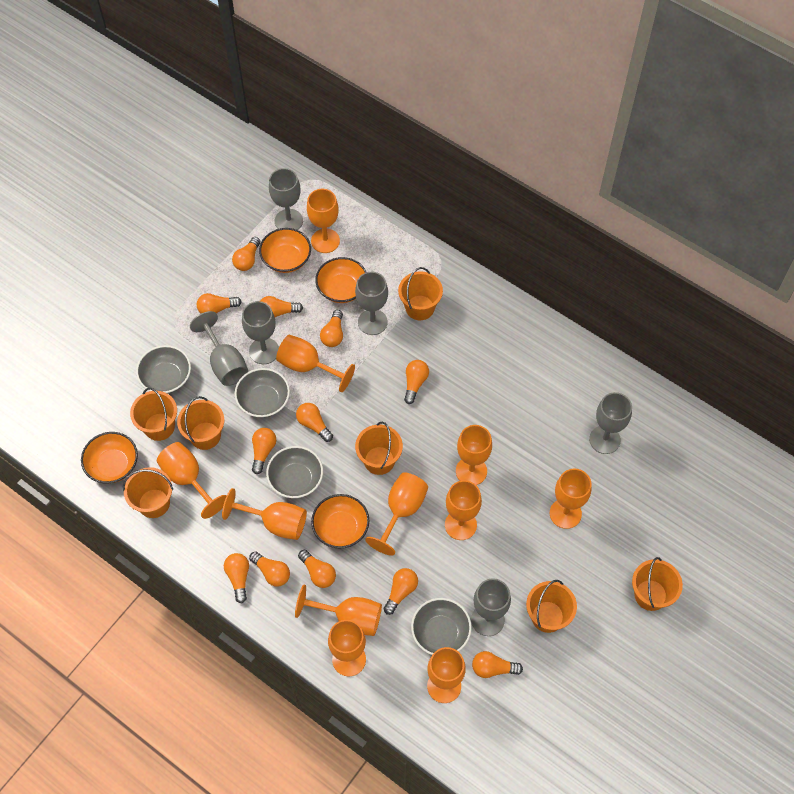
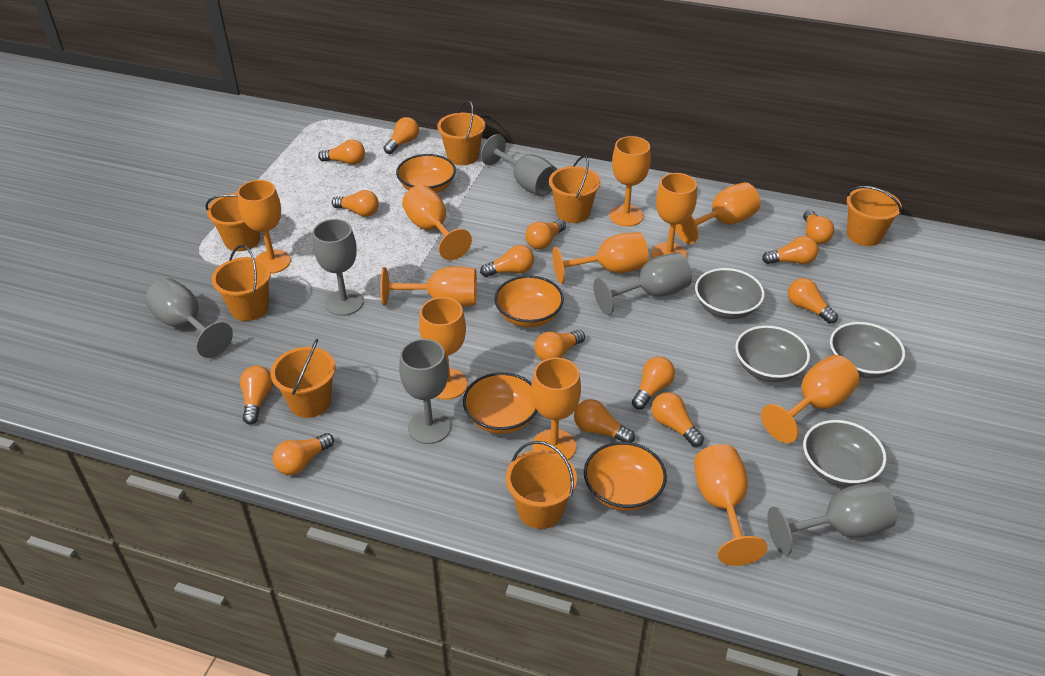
orange light bulb: 12 -> 14

